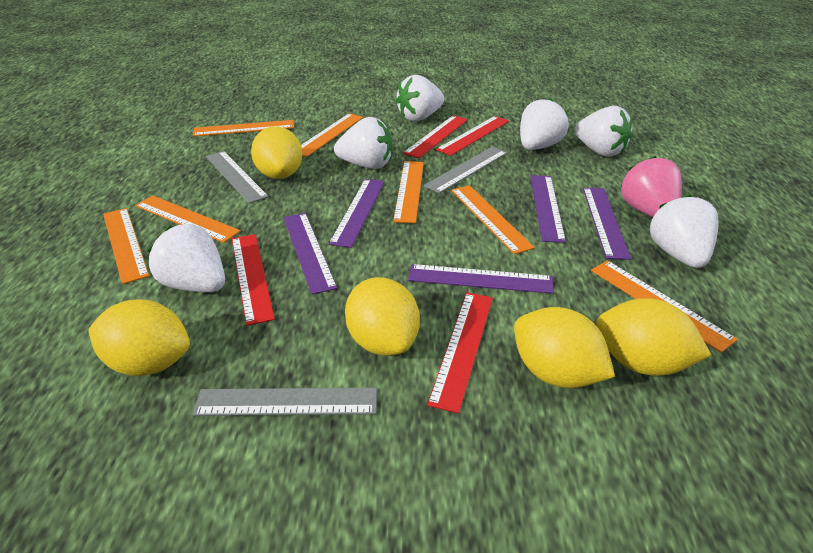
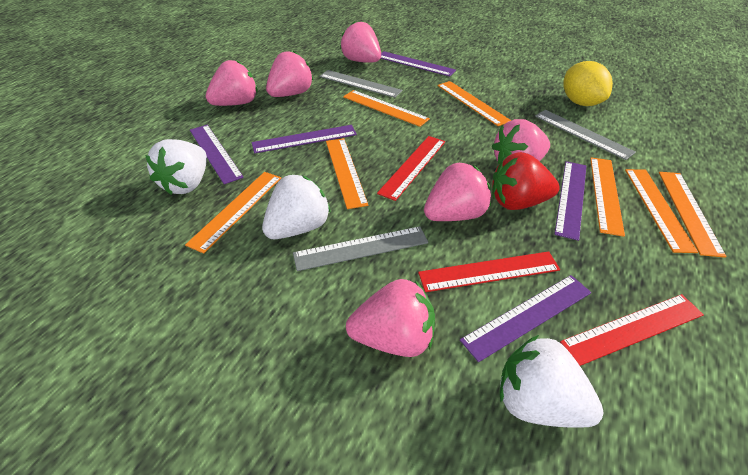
pink strawberry: 1 -> 6
red ruler: 4 -> 3
red strawberry: 0 -> 1
white strawberry: 6 -> 3
yellow lemon: 5 -> 1

